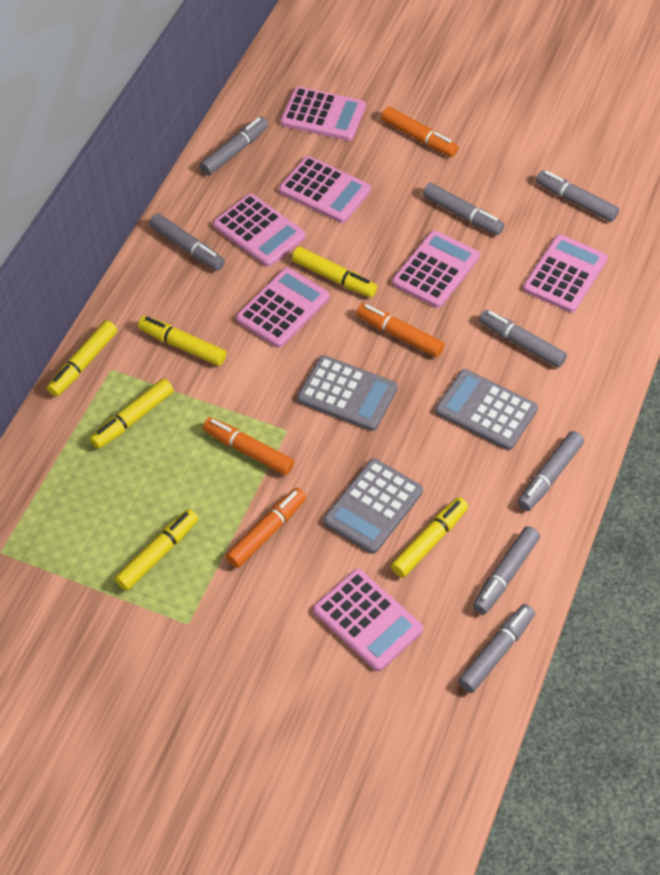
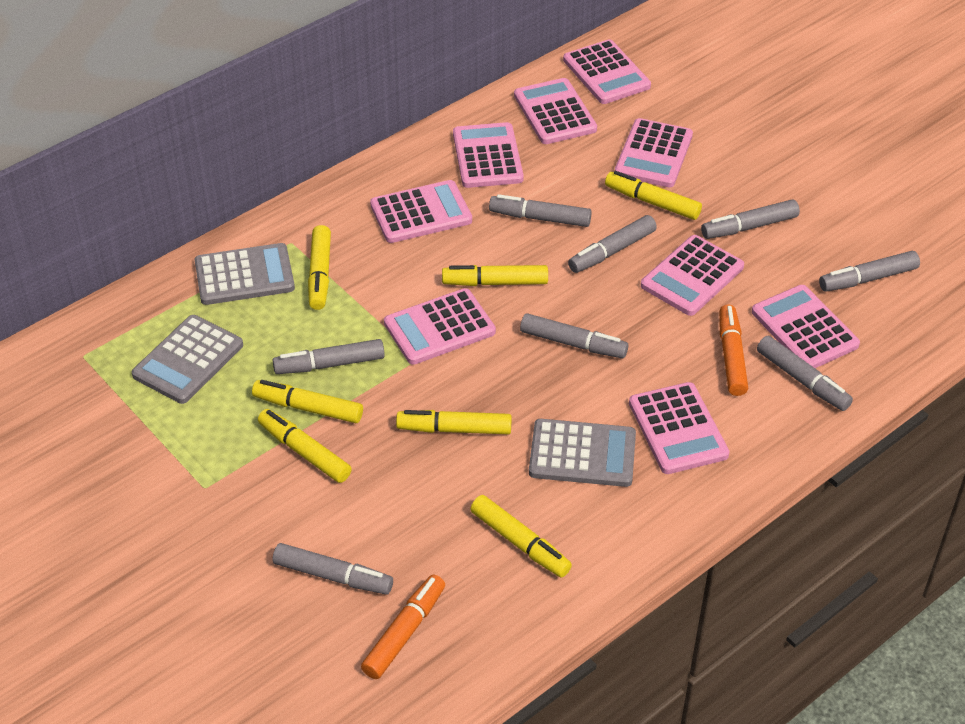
orange marker: 4 -> 2
pink calculator: 7 -> 9
yellow marker: 6 -> 7

